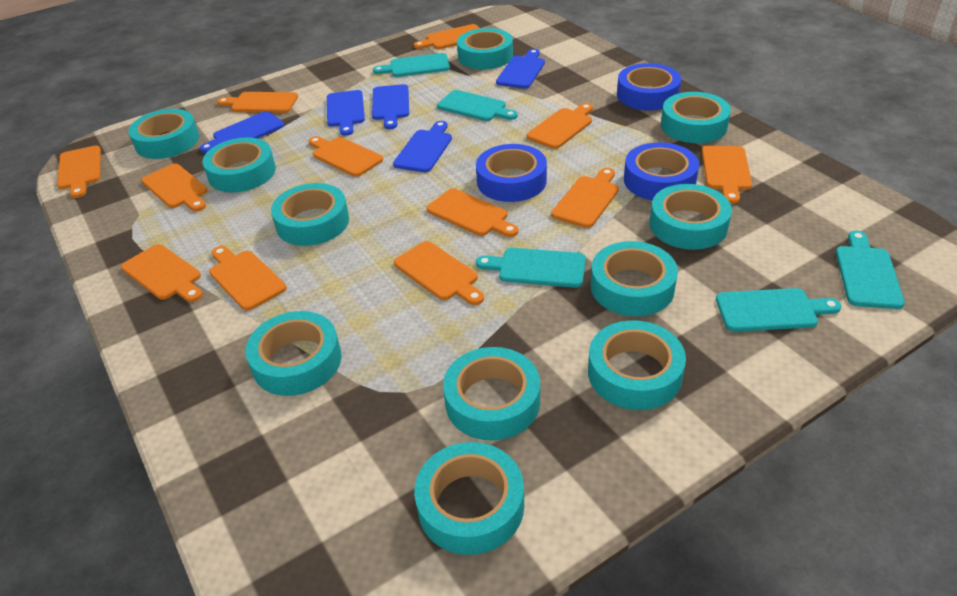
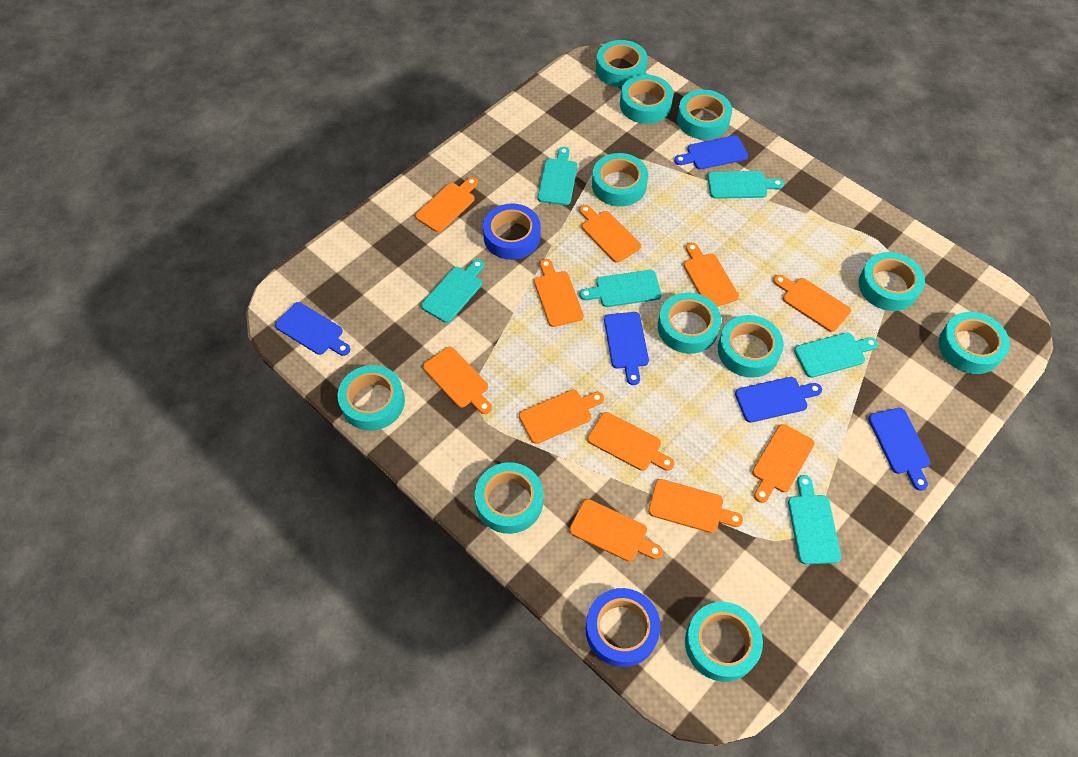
blue tape: 3 -> 2
orange cutting board: 12 -> 11
turquoise cutting board: 5 -> 6

